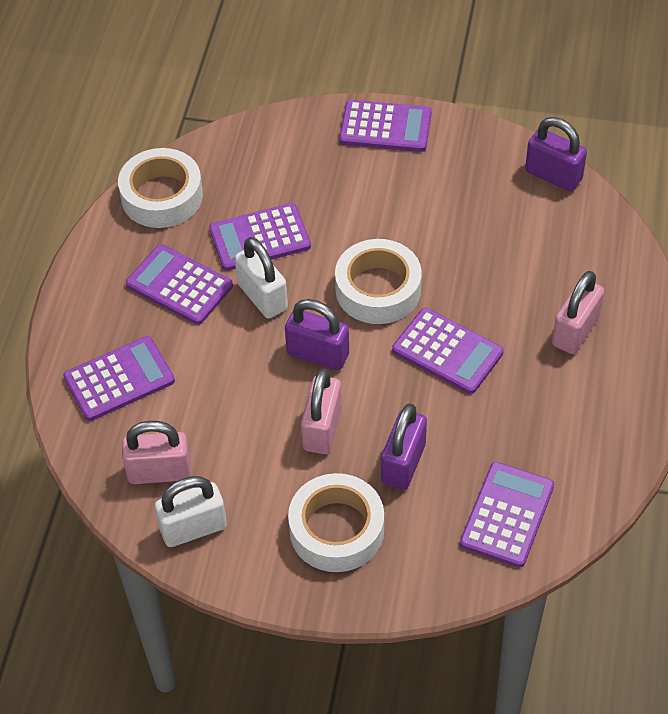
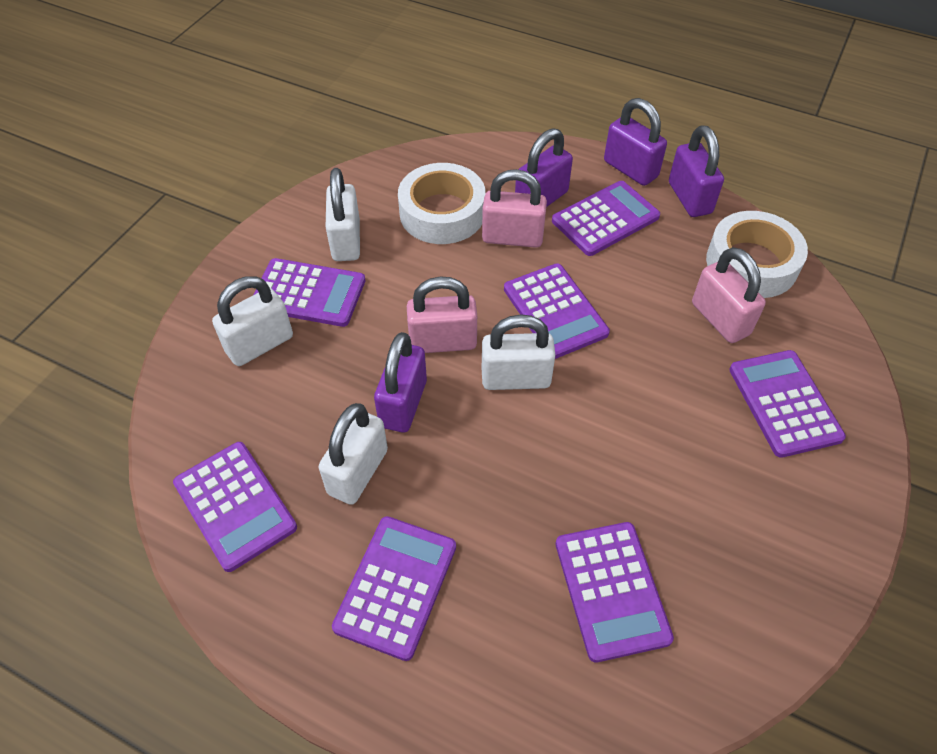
purple calculator: 6 -> 7
purple padlock: 3 -> 4
white padlock: 2 -> 4
white tape: 3 -> 2

